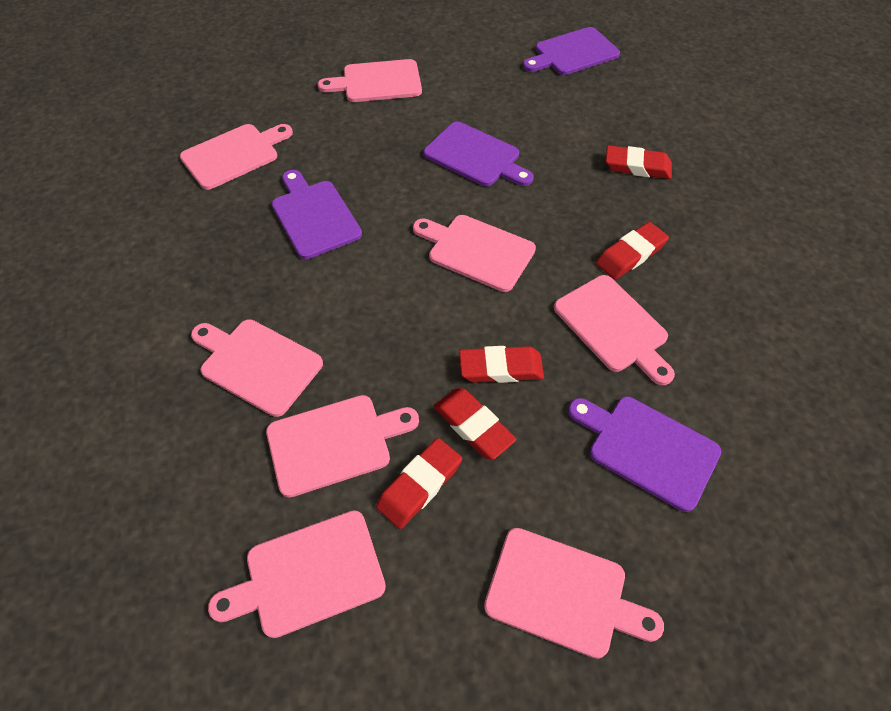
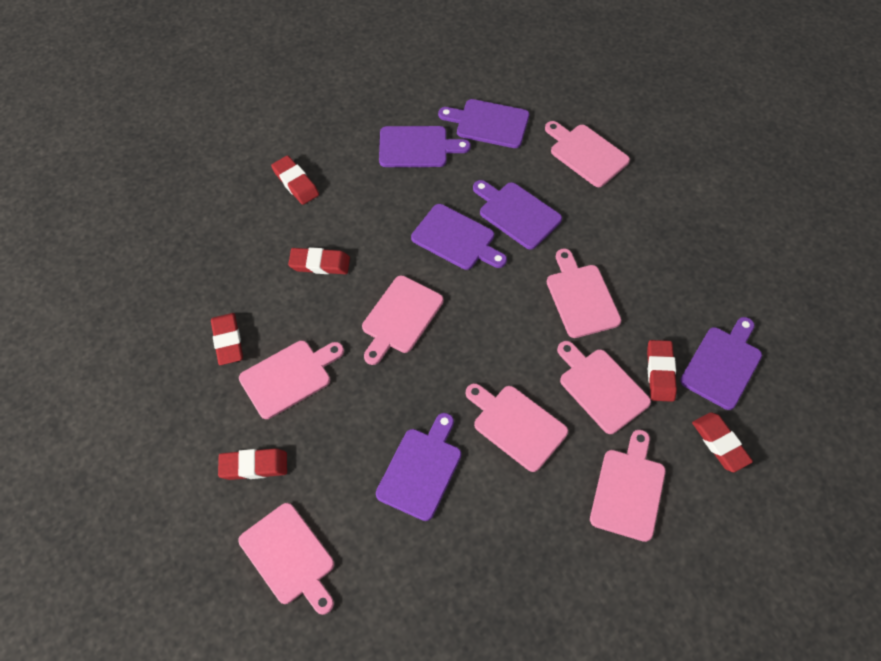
purple cutting board: 4 -> 6
red eraser: 5 -> 6

